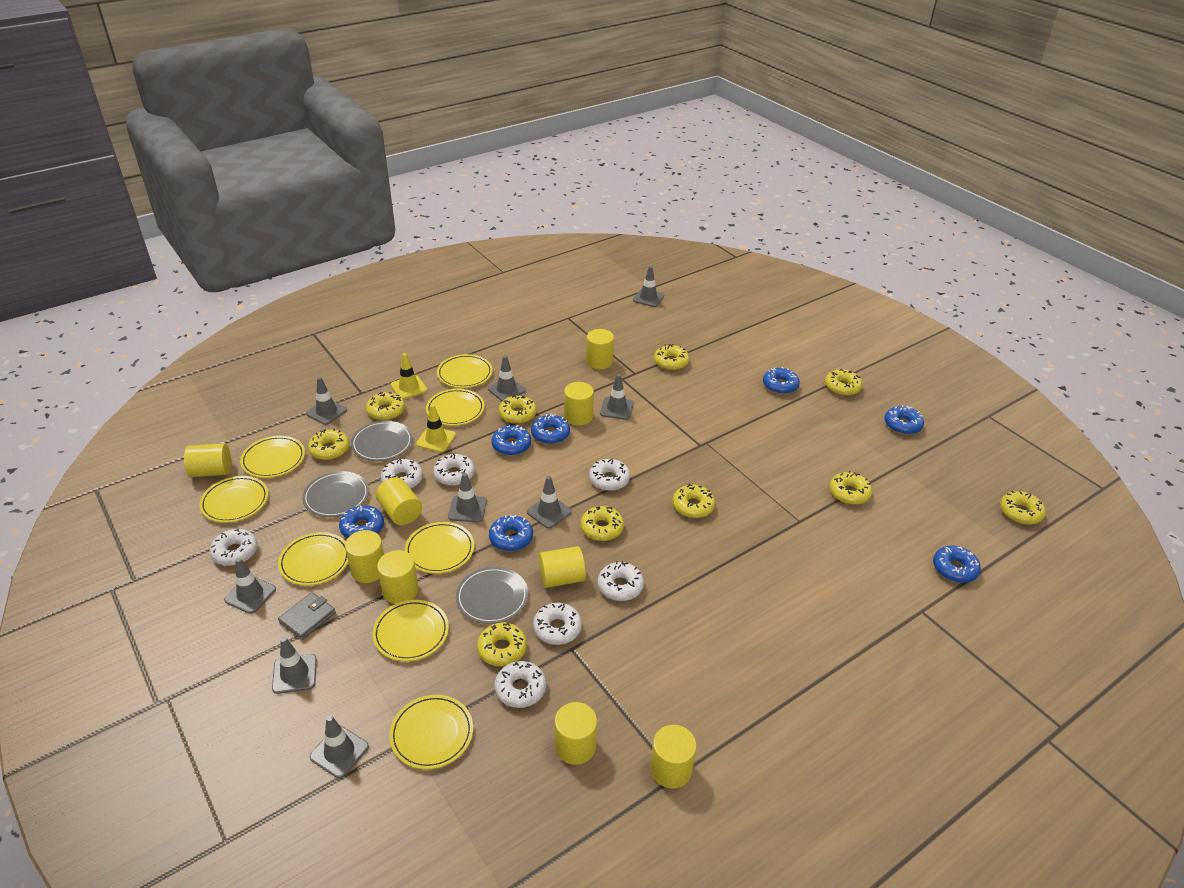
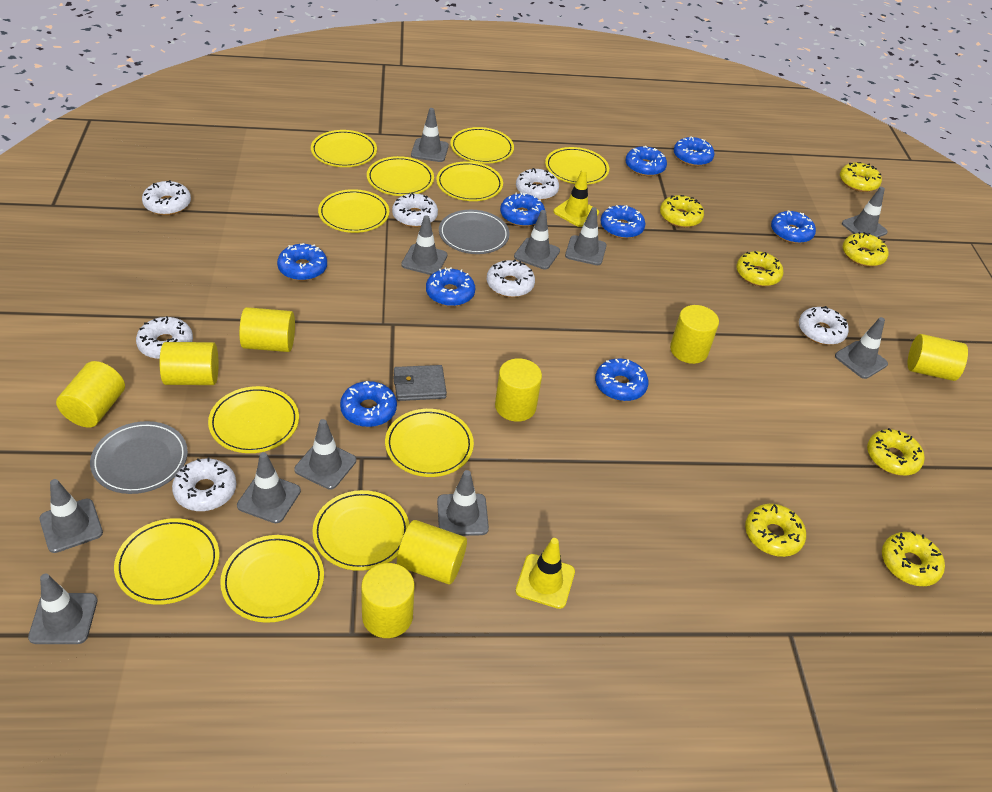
blue donut: 7 -> 9
grey plate: 3 -> 2
grey traffic cone: 9 -> 11
yellow cylinder: 9 -> 8
yellow donut: 10 -> 7
yellow plate: 8 -> 11

